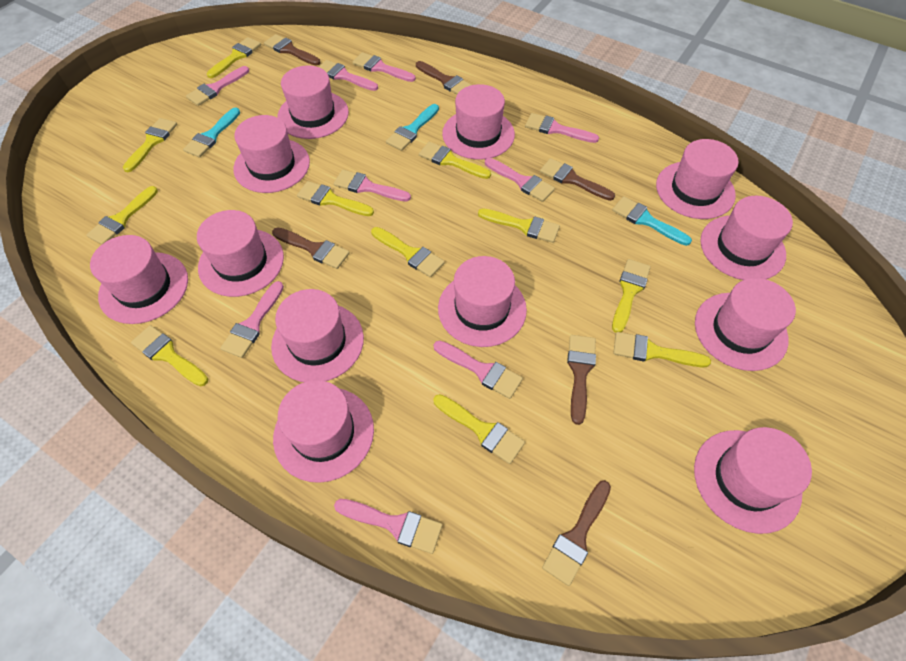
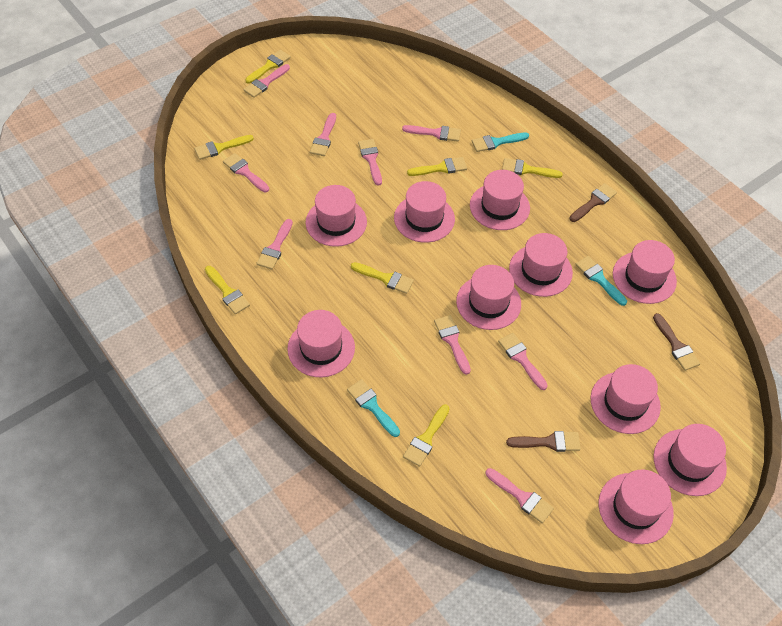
brown brush: 6 -> 3
pink hat: 12 -> 10
yellow brush: 11 -> 7

